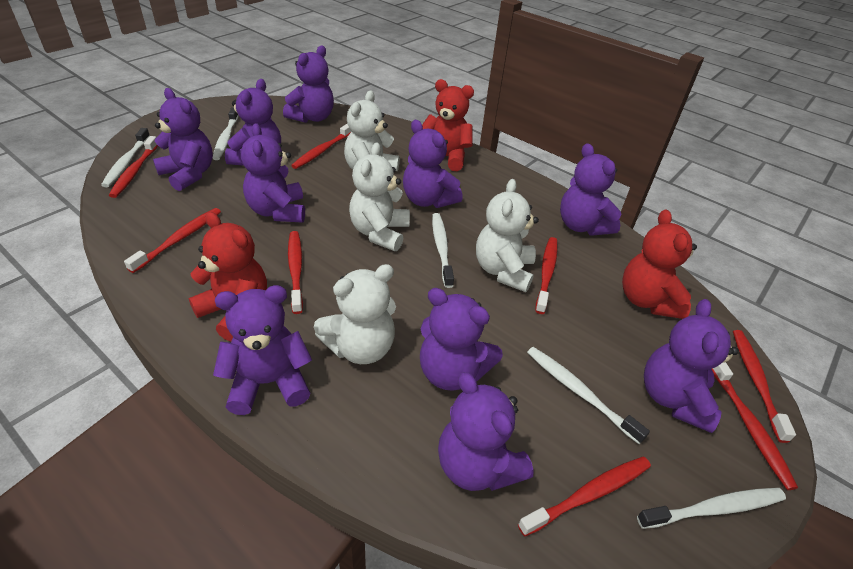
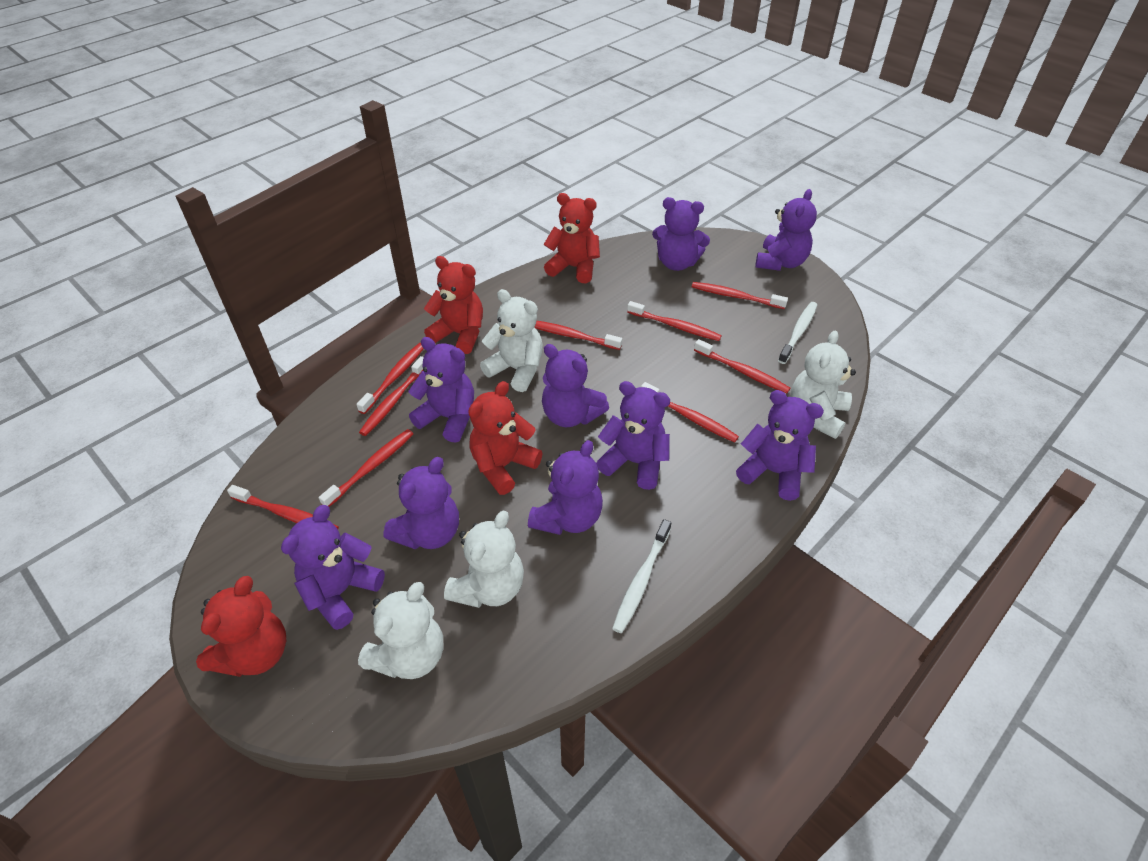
purple teddy bear: 10 -> 9
red teddy bear: 3 -> 4
red toothbrush: 8 -> 9
white toothbrush: 5 -> 2

